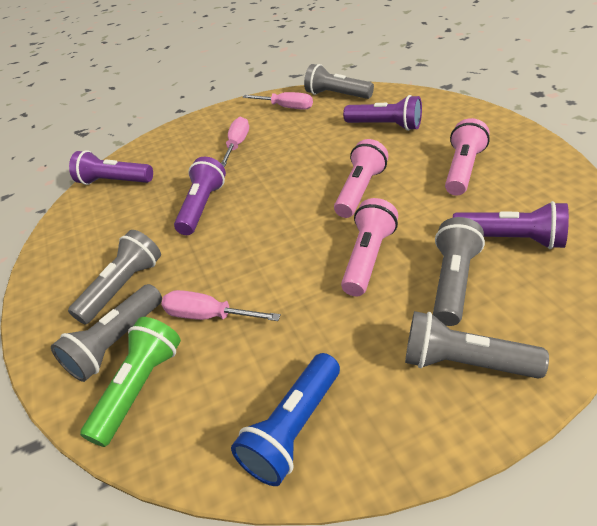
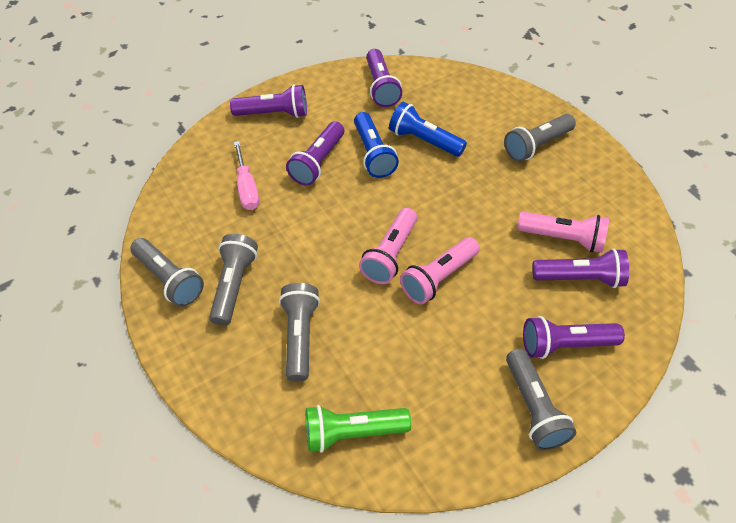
blue flashlight: 1 -> 2
pink screwdriver: 3 -> 1
purple flashlight: 4 -> 5

